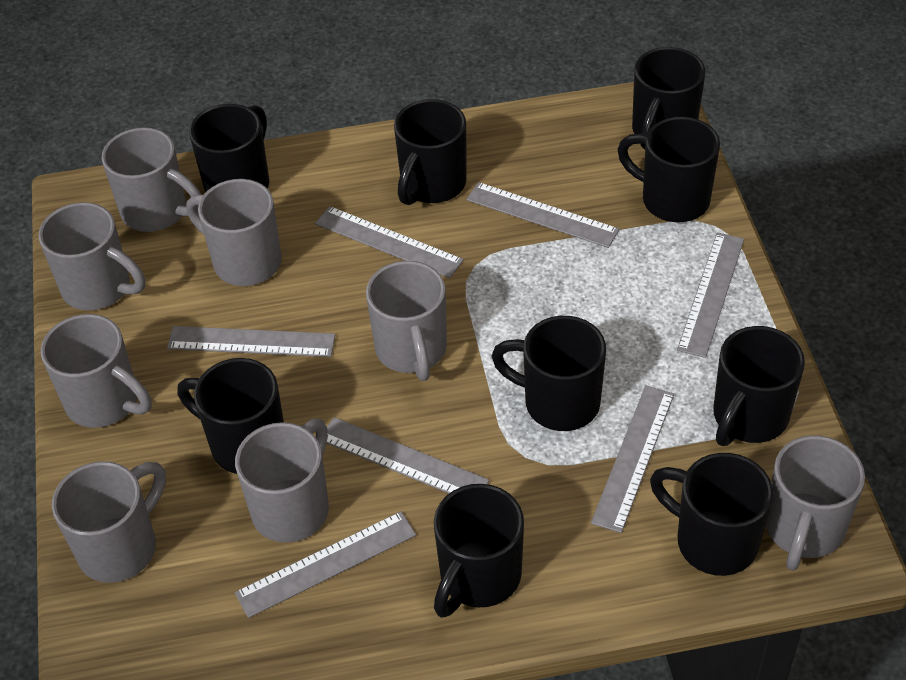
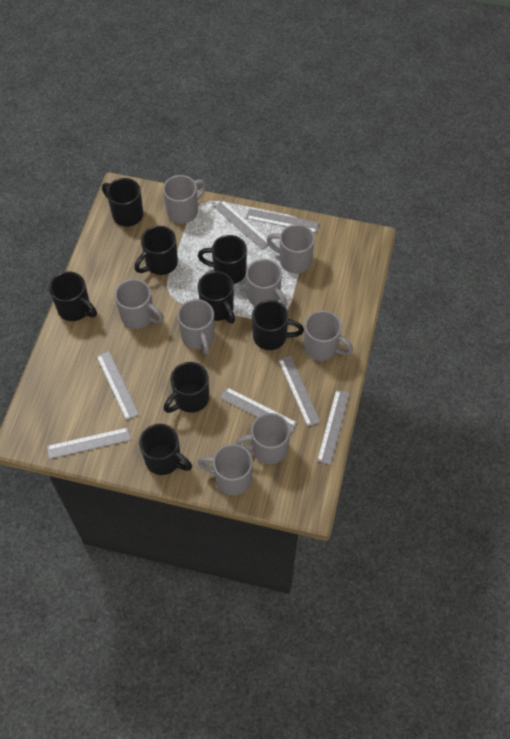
black mug: 9 -> 8

